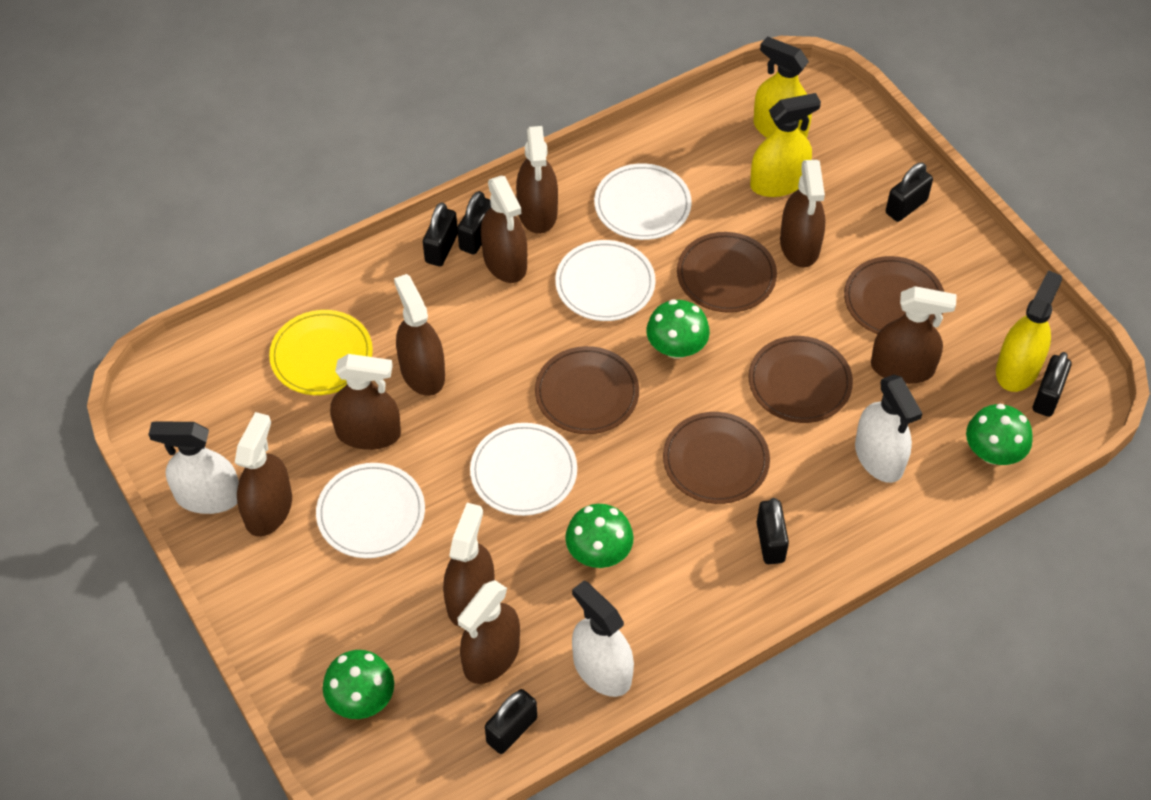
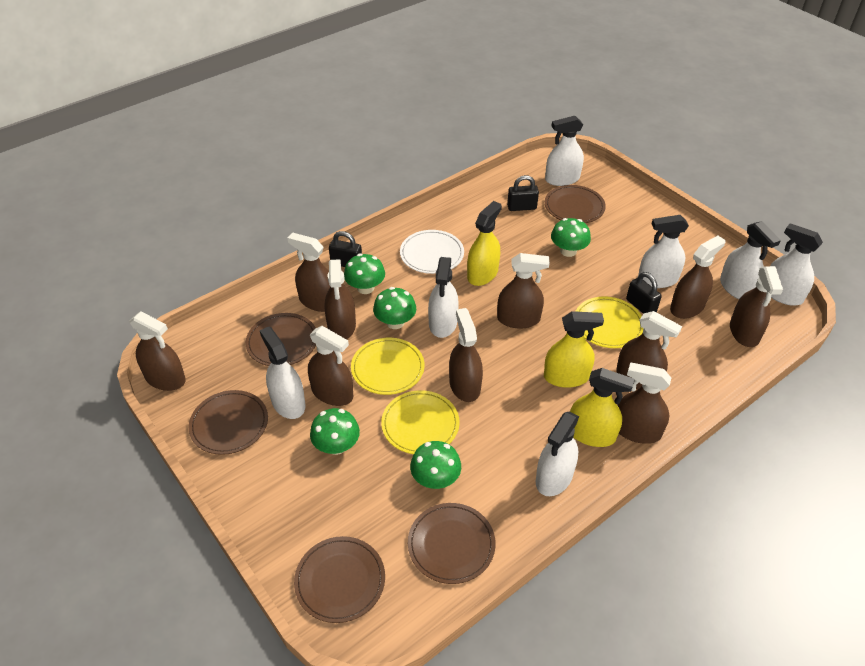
black padlock: 6 -> 3
brown spray bottle: 9 -> 10
green mushroom: 4 -> 5
white plate: 4 -> 1
white spray bottle: 3 -> 7
yellow plate: 1 -> 3

